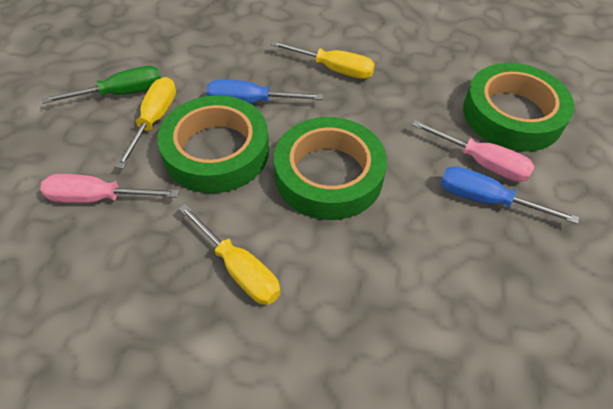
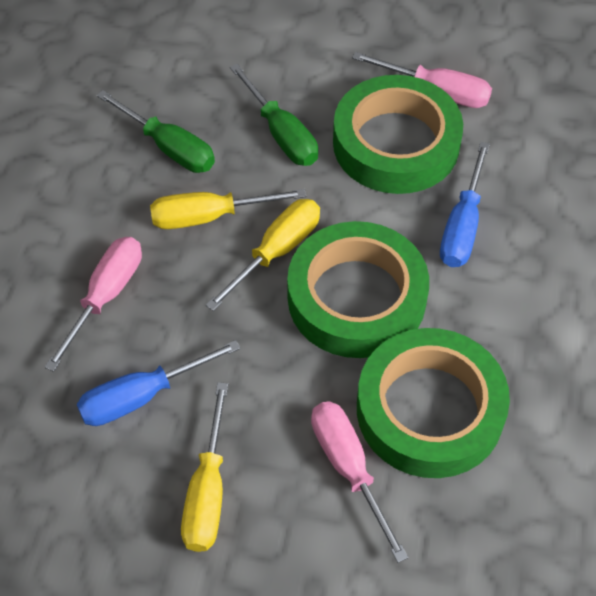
green screwdriver: 1 -> 2
pink screwdriver: 2 -> 3

